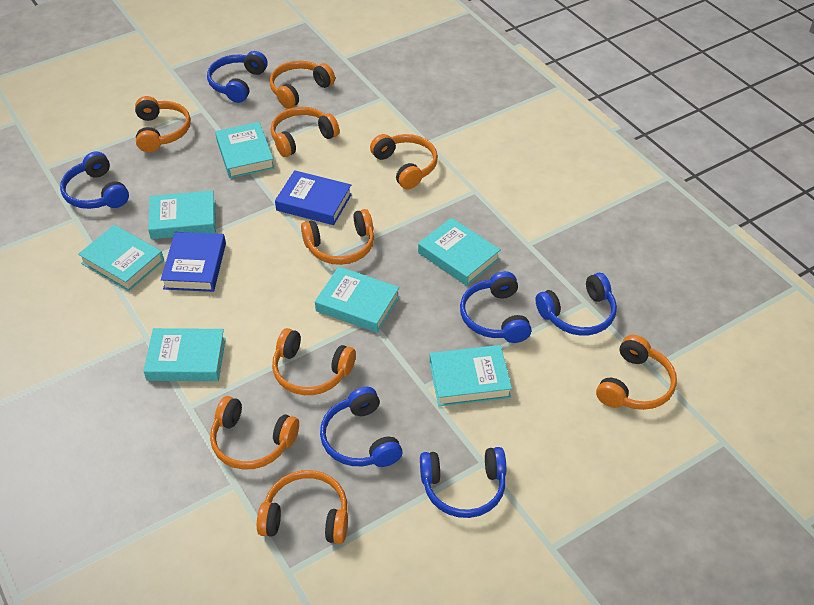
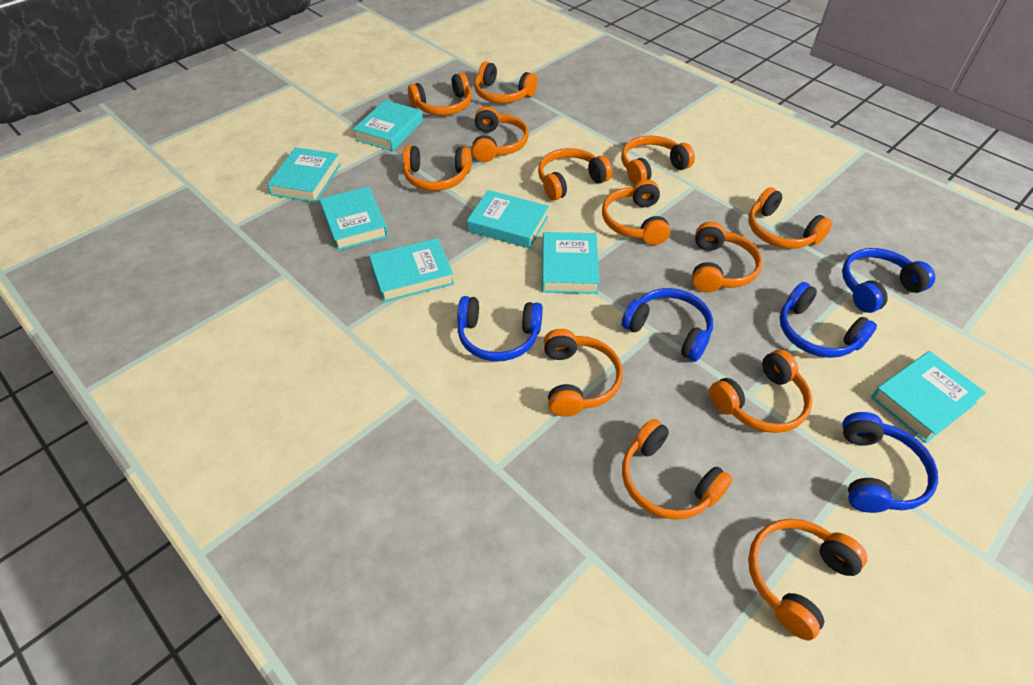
blue book: 2 -> 0
blue headphones: 6 -> 5
orange headphones: 9 -> 13

